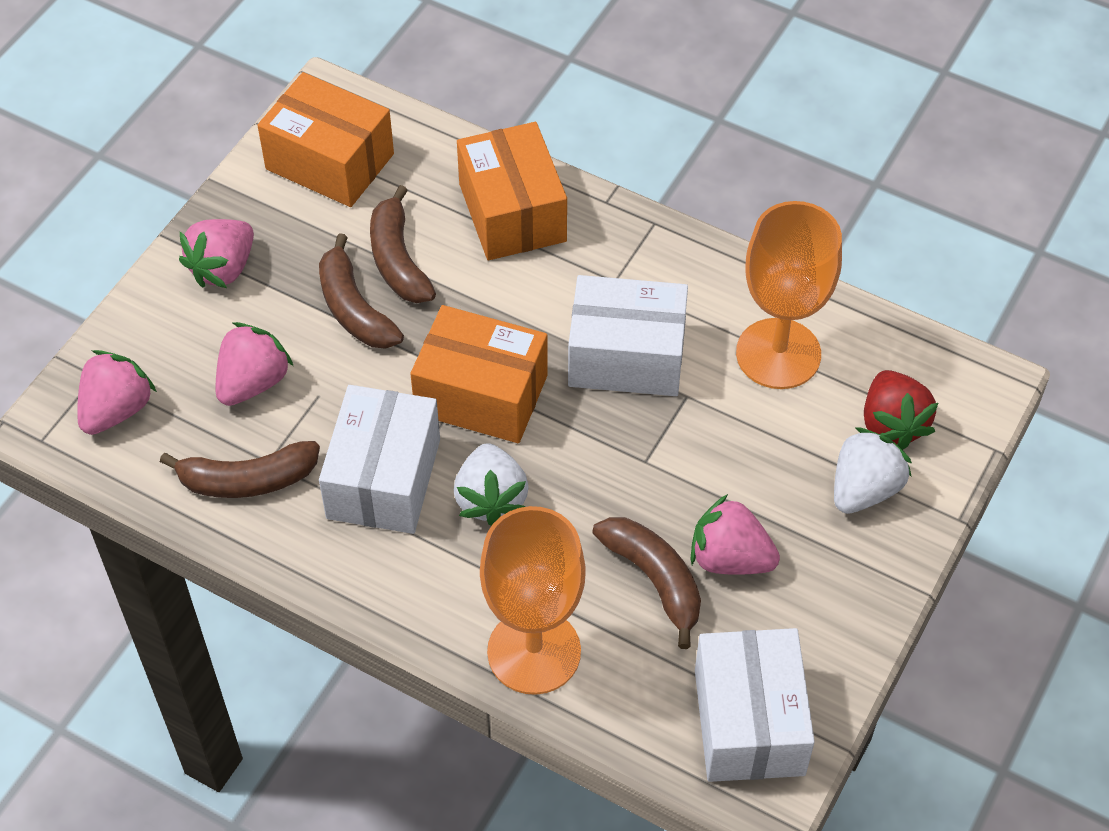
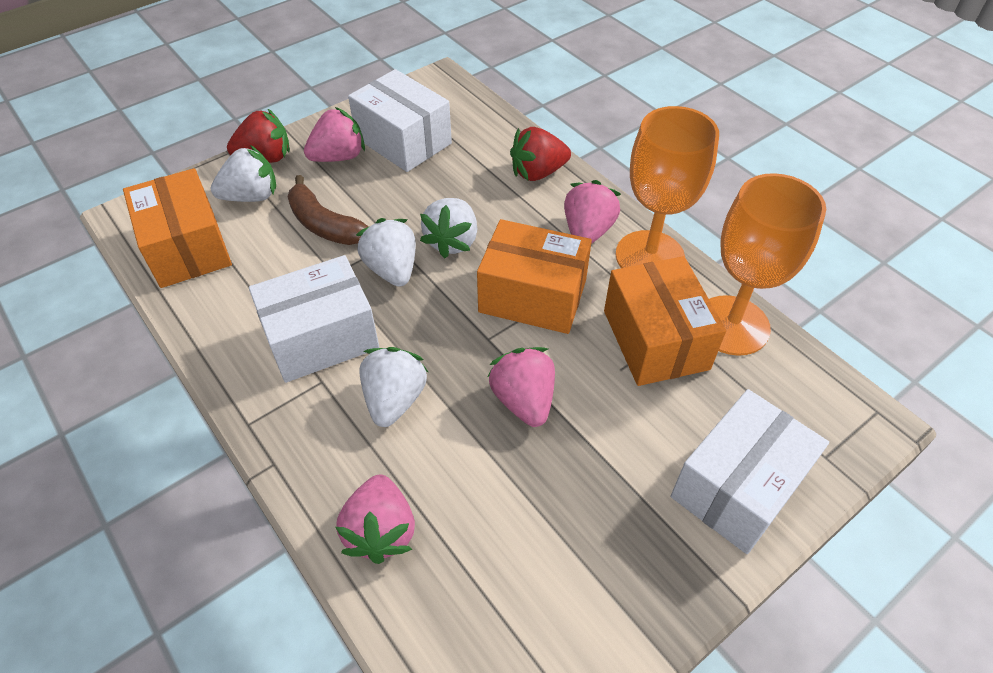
brown banana: 4 -> 1
red strawberry: 1 -> 2
white strawberry: 2 -> 4

